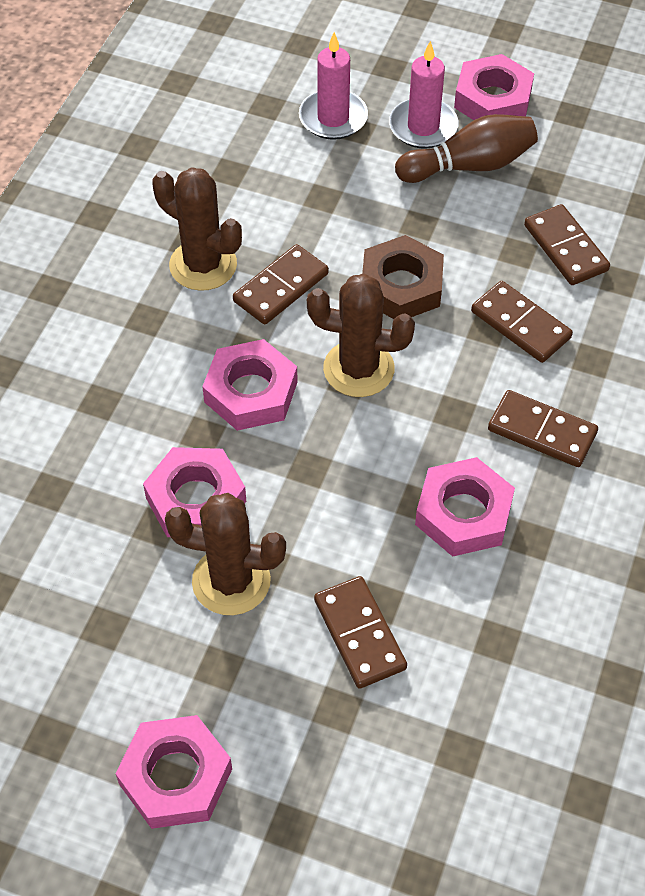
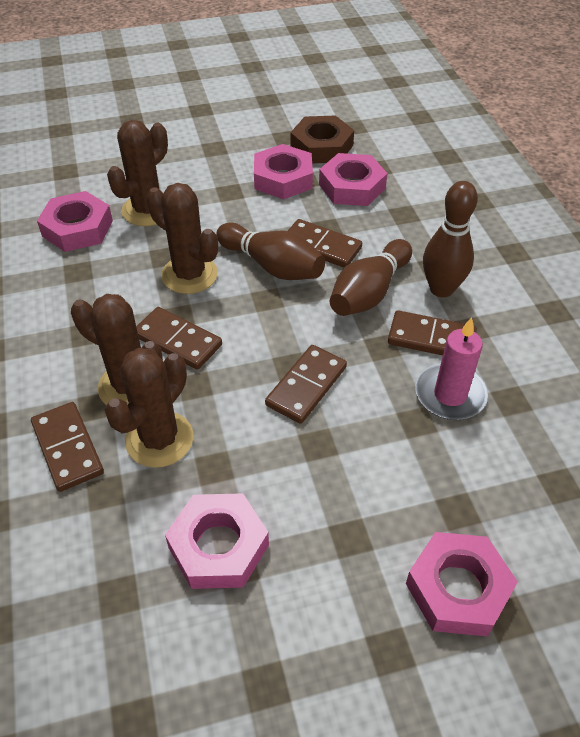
brown bowling pin: 1 -> 3
brown cactus: 3 -> 4
pink candle: 2 -> 1

